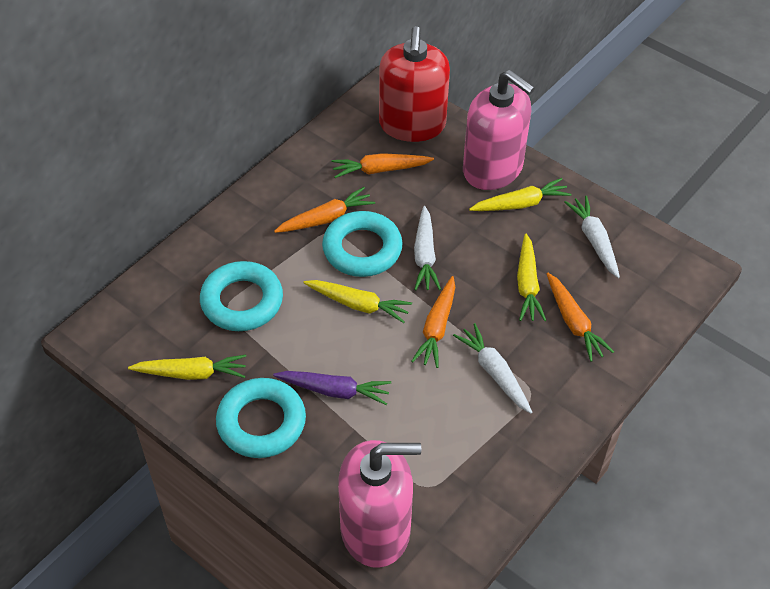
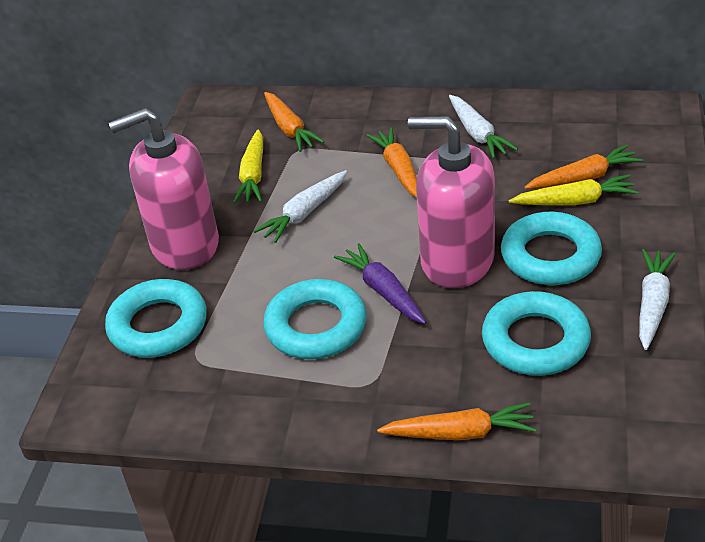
red soap dispenser: 1 -> 0
turquoise ring: 3 -> 4
yellow carrot: 4 -> 2

